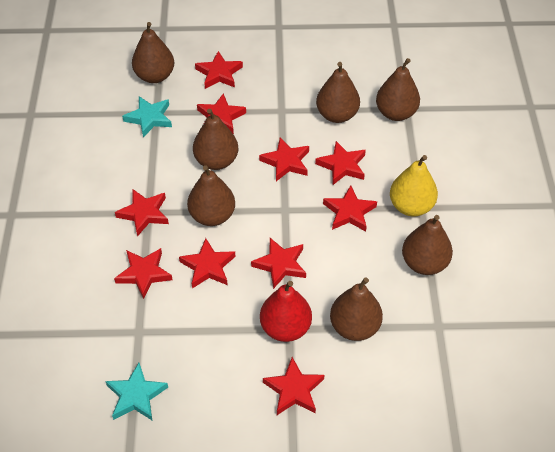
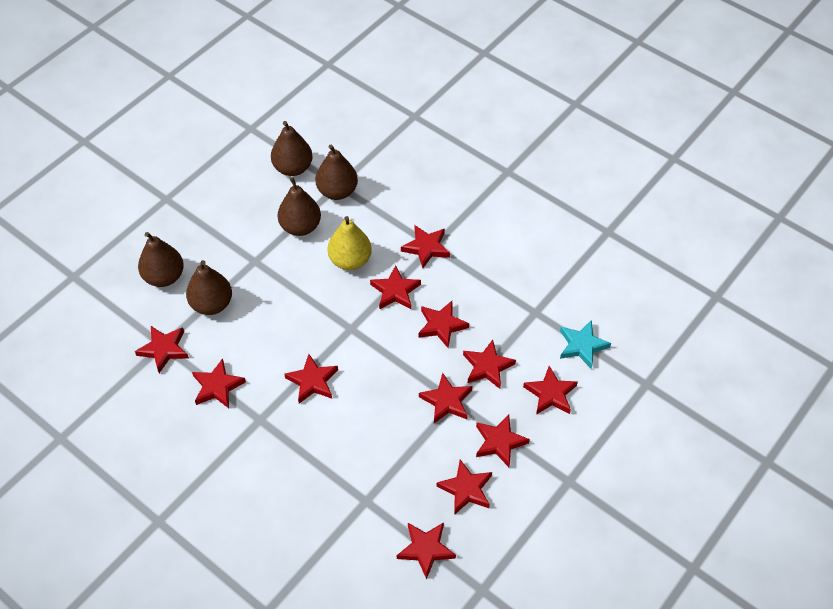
brown pear: 7 -> 5
red pear: 1 -> 0
red star: 10 -> 12
turquoise star: 2 -> 1

